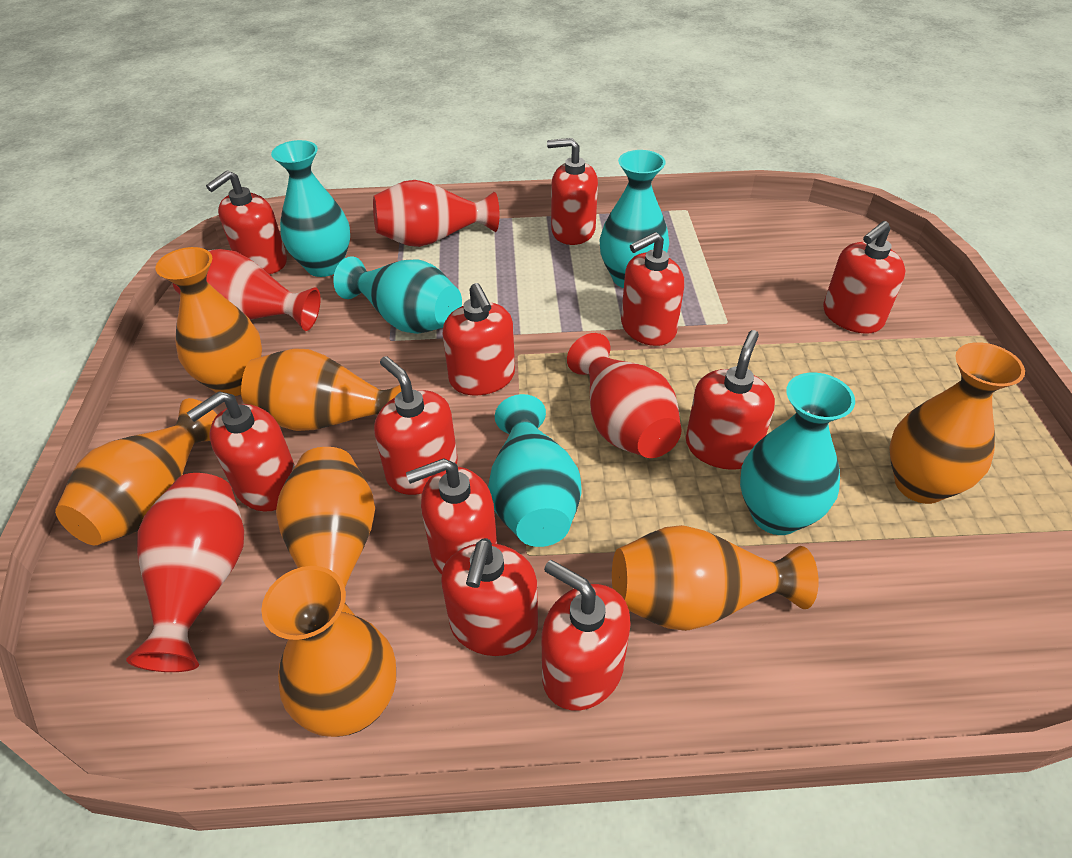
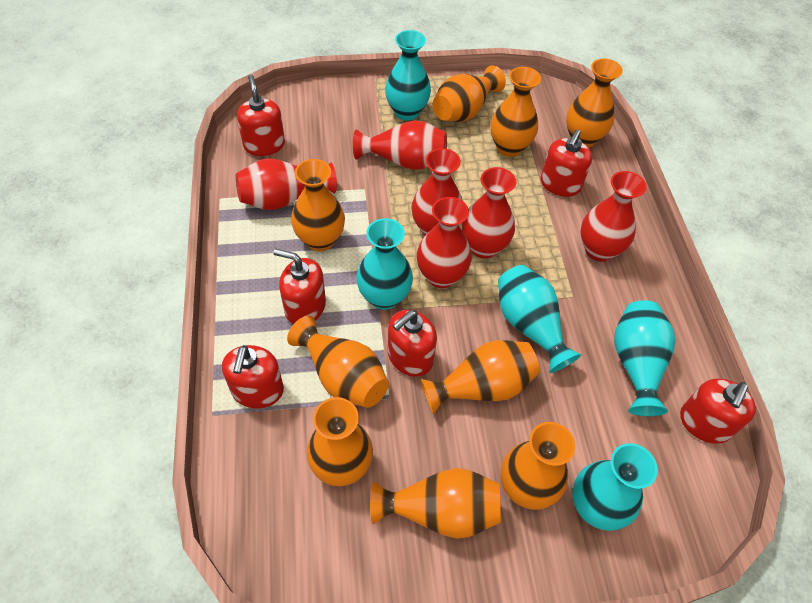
orange vase: 7 -> 9
red soap dispenser: 11 -> 6
red vase: 4 -> 6

